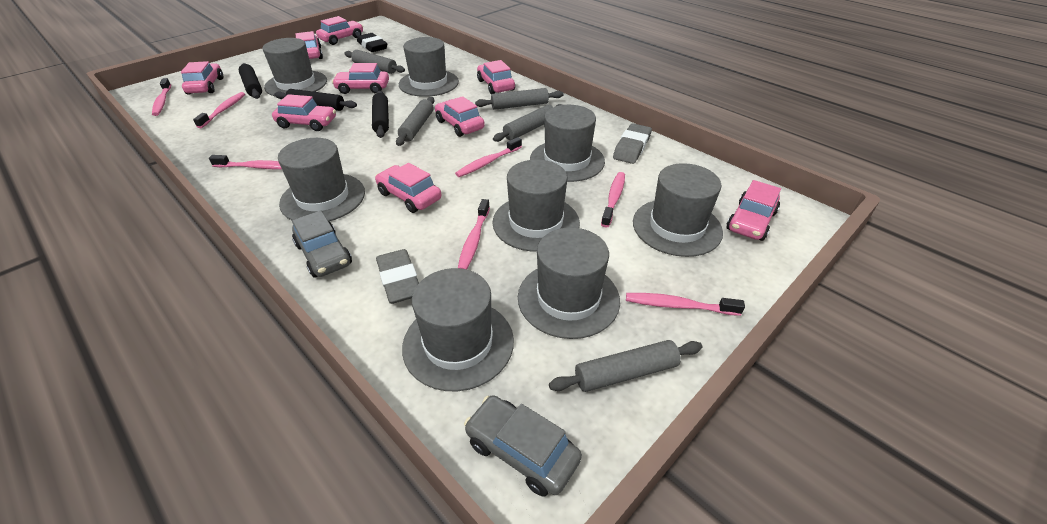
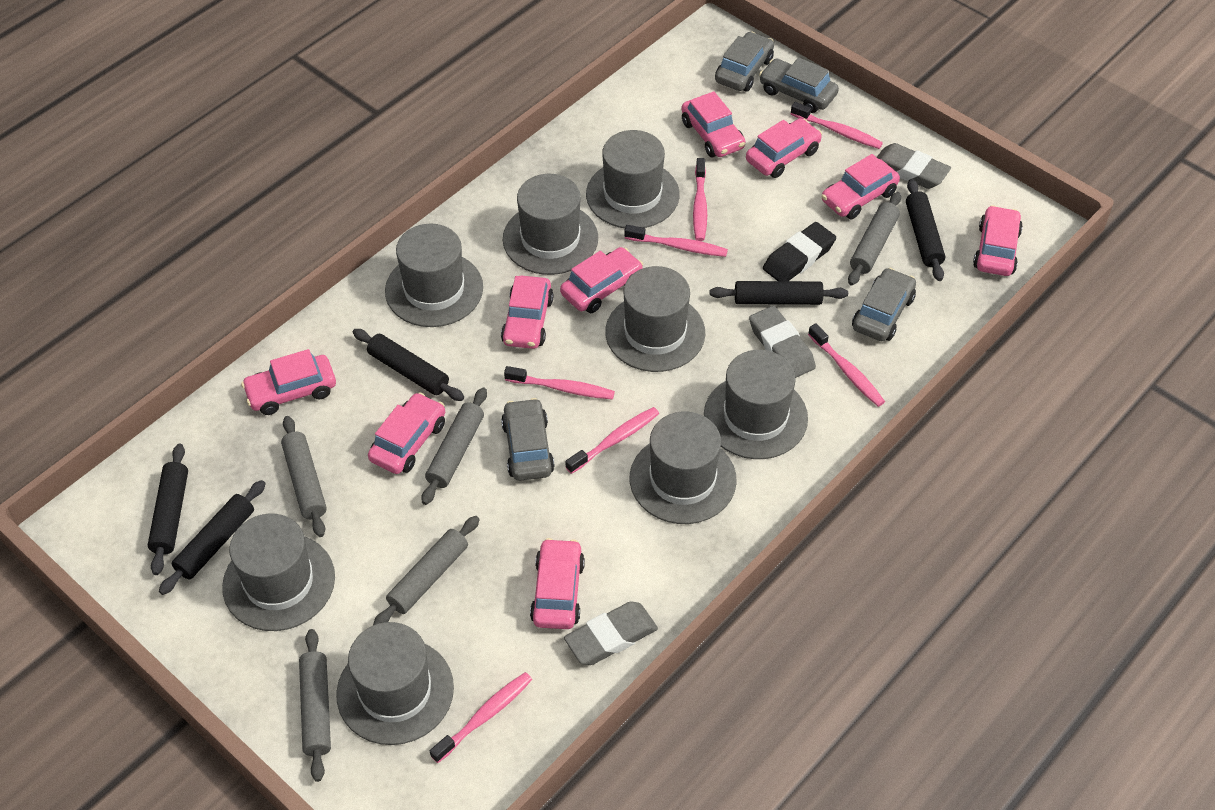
black rolling pin: 3 -> 5
grey car: 2 -> 4
grey eraser: 2 -> 3

